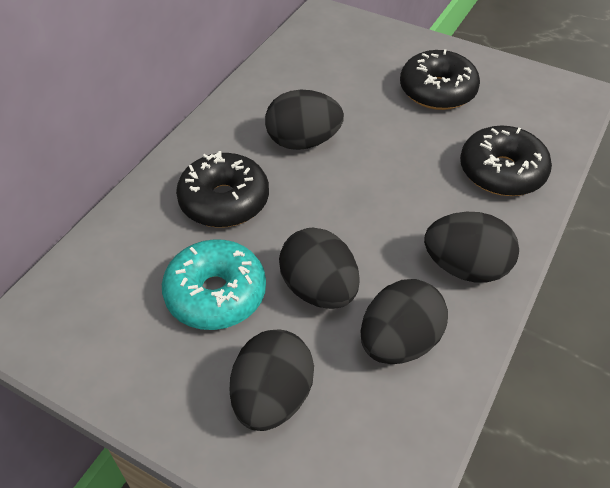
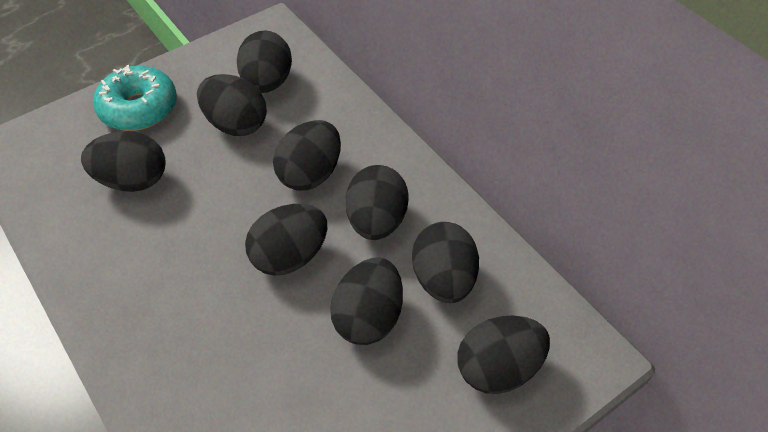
black donut: 3 -> 0
black egg: 5 -> 9

